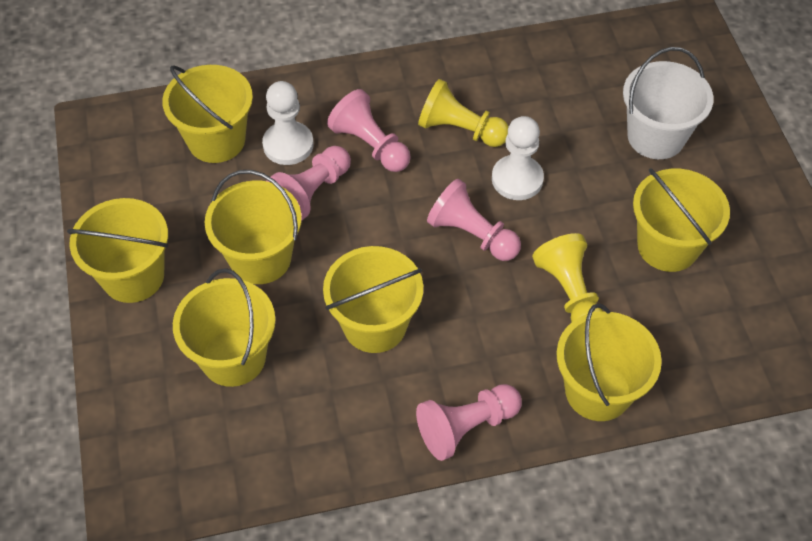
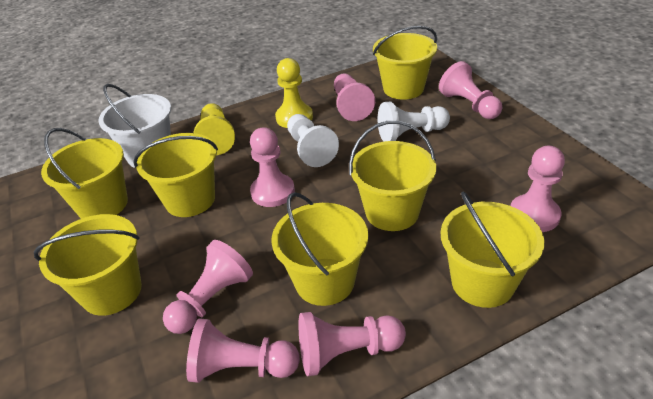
pink pawn: 4 -> 7

